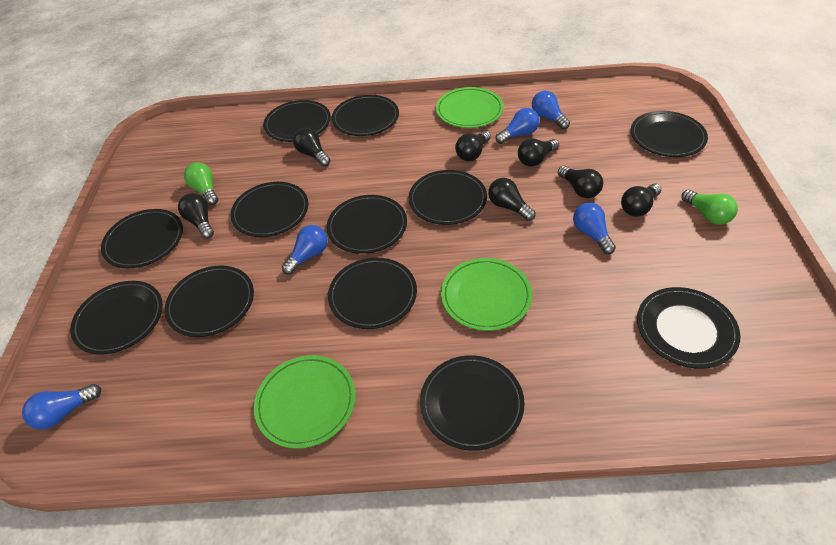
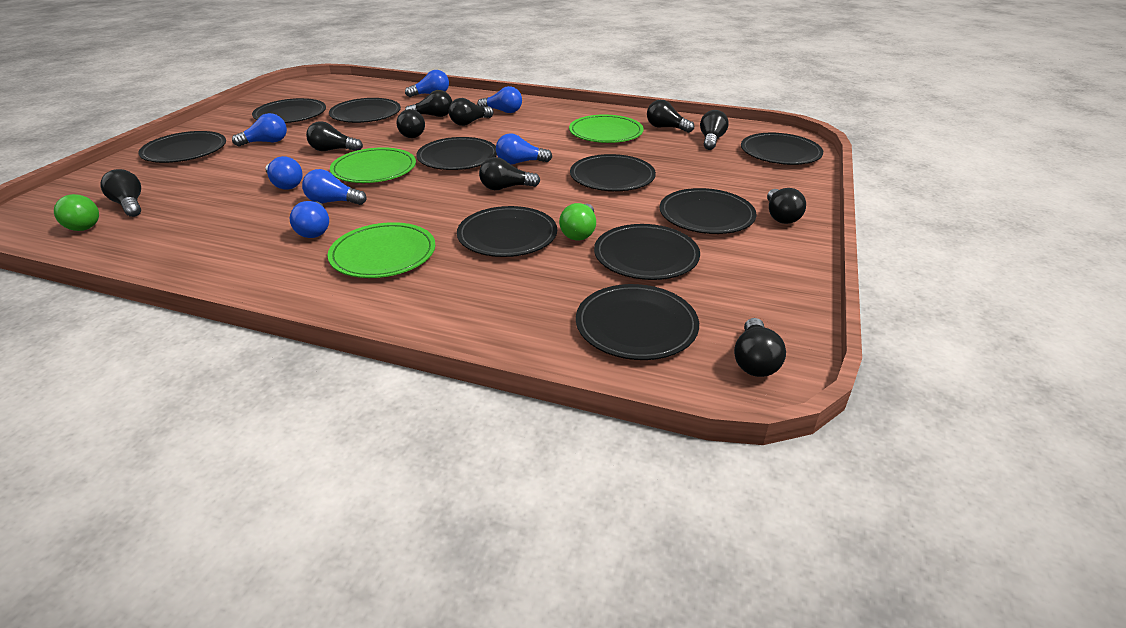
black light bulb: 7 -> 10
black plate: 12 -> 10
blue light bulb: 5 -> 7

